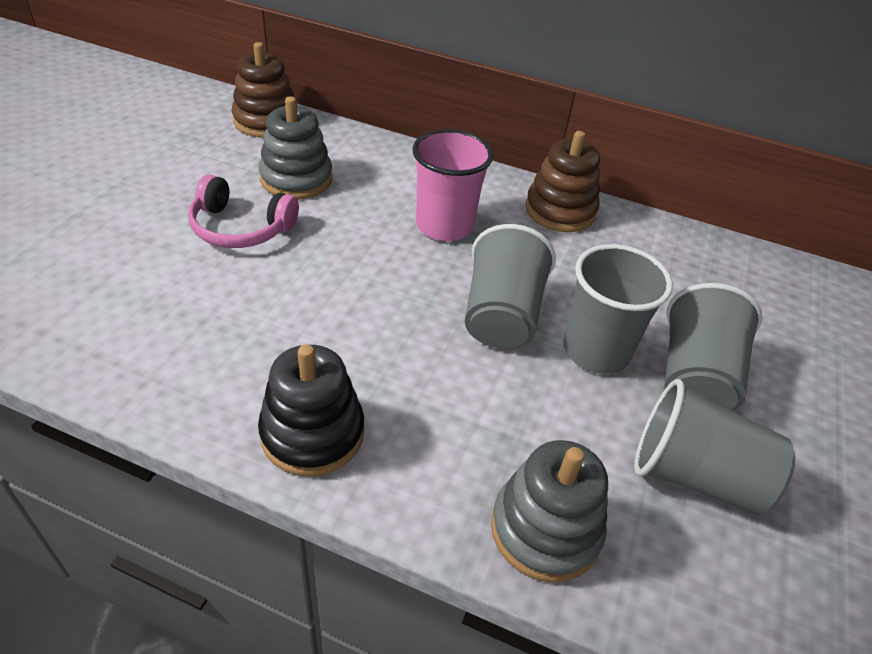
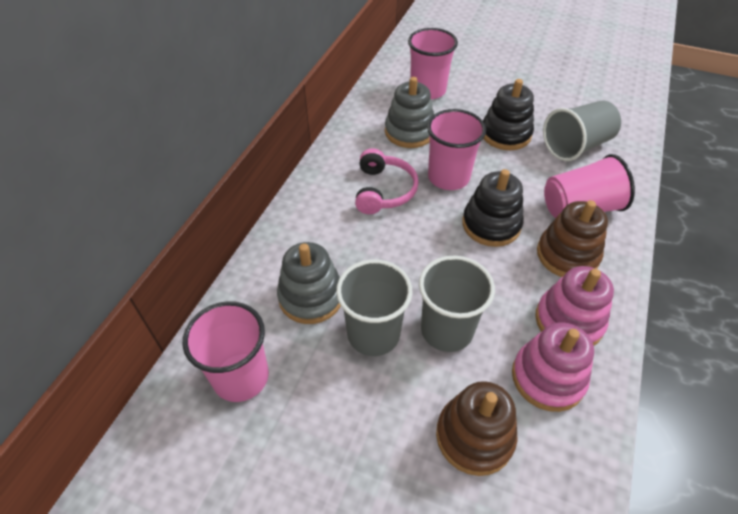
black stacking toy: 1 -> 2
grey cup: 4 -> 3
pink cup: 1 -> 4
pink stacking toy: 0 -> 2

